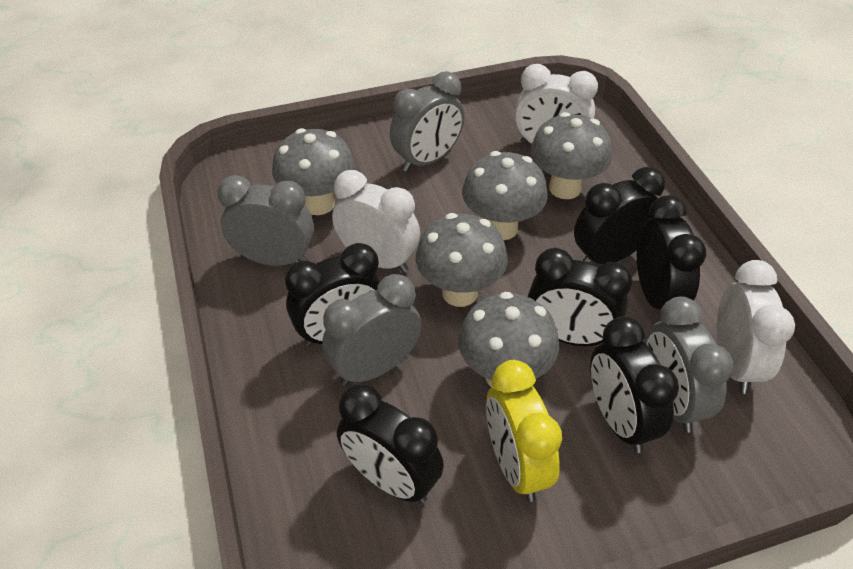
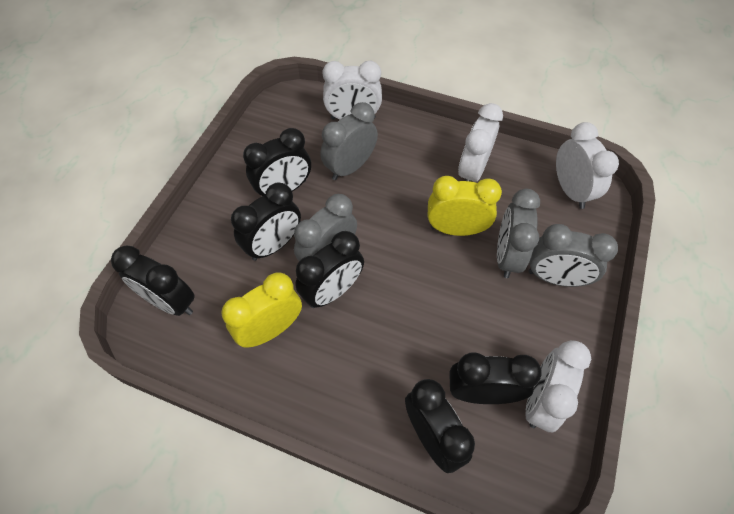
grey mushroom: 5 -> 0
white clock: 3 -> 4
yellow clock: 1 -> 2

